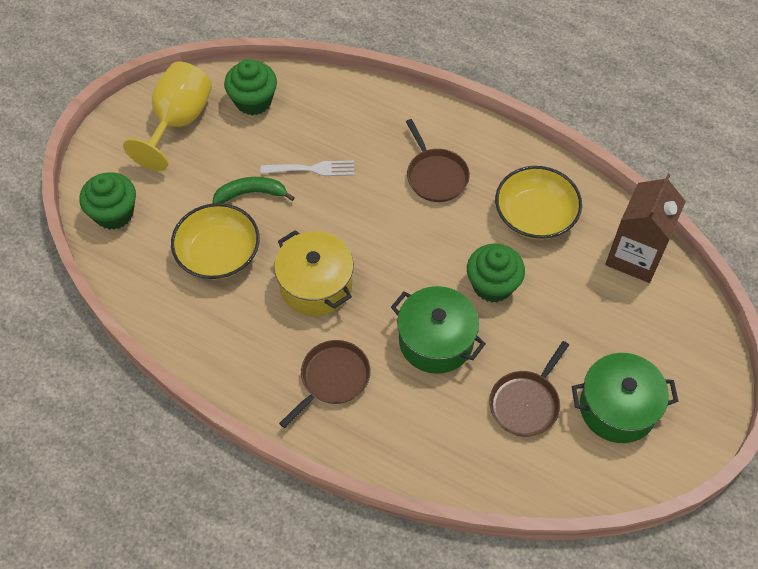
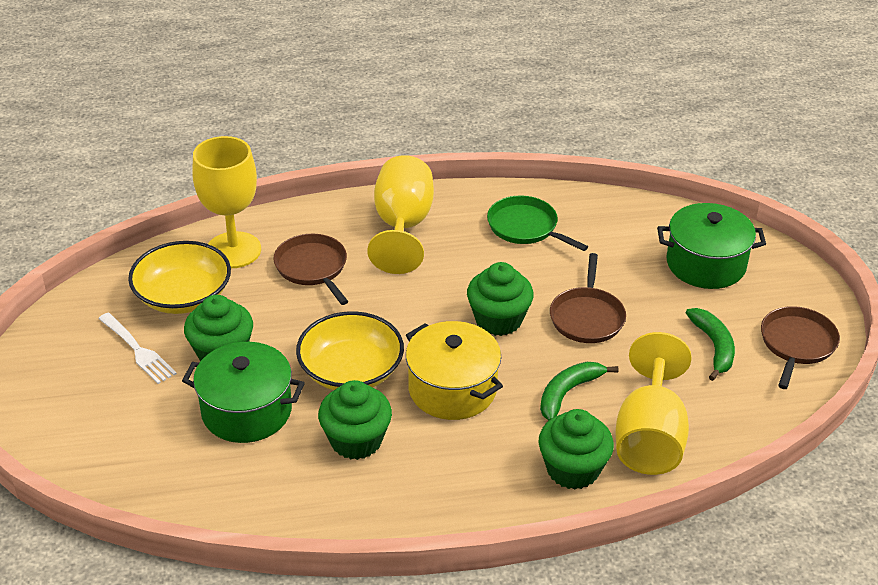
brown carton: 1 -> 0
green banana: 1 -> 2
green cupcake: 3 -> 4
green pan: 0 -> 1
yellow goblet: 1 -> 3

